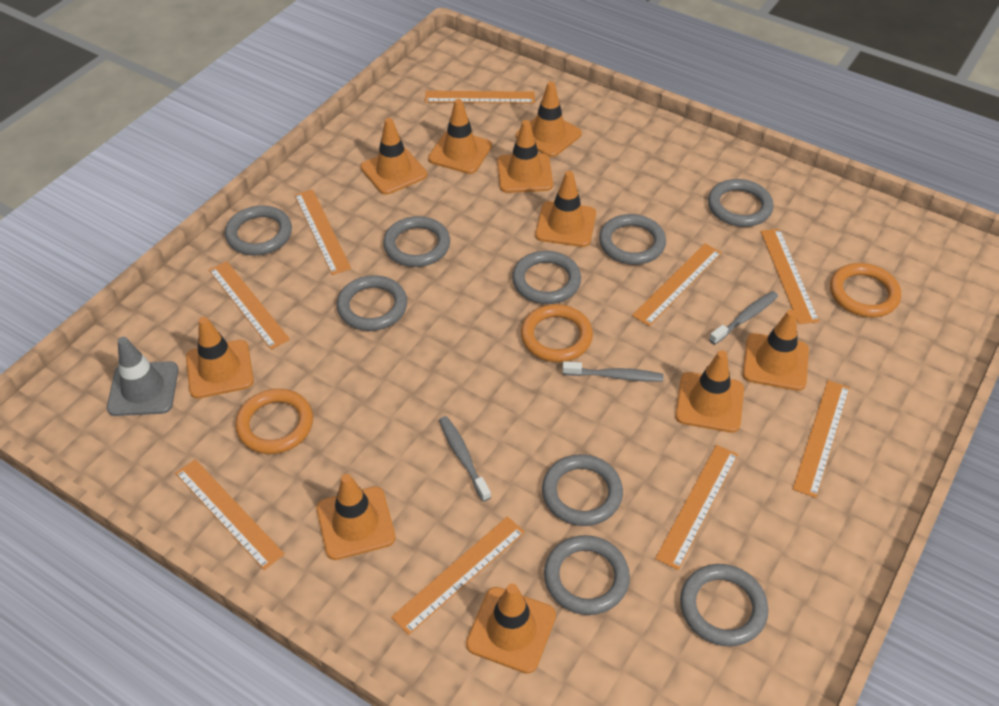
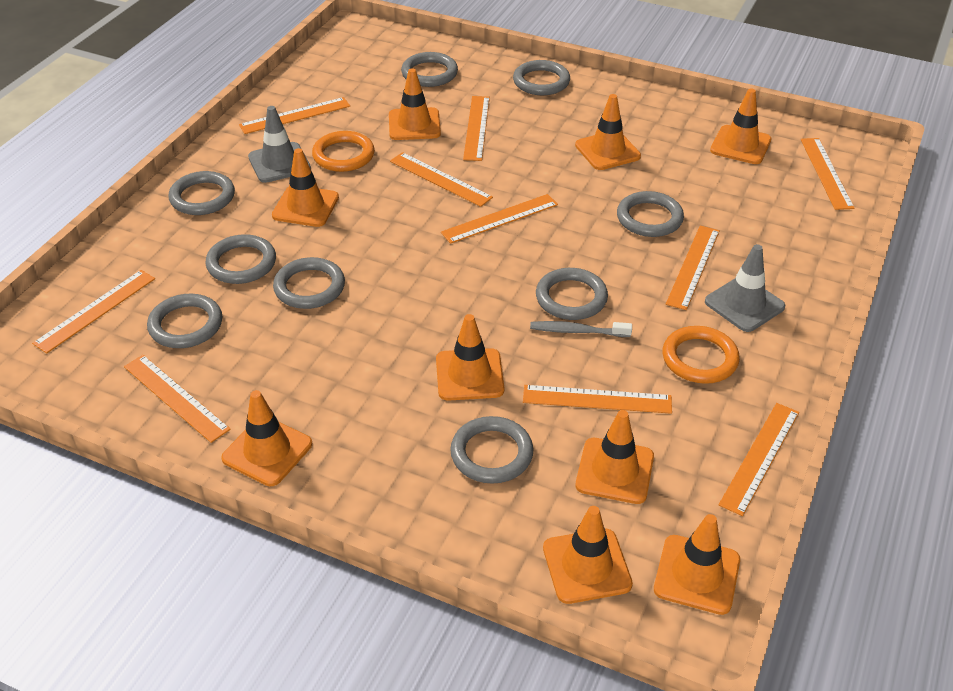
grey toothbrush: 3 -> 1
grey traffic cone: 1 -> 2
orange ring: 3 -> 2
orange ruler: 9 -> 10
orange traffic cone: 10 -> 9

